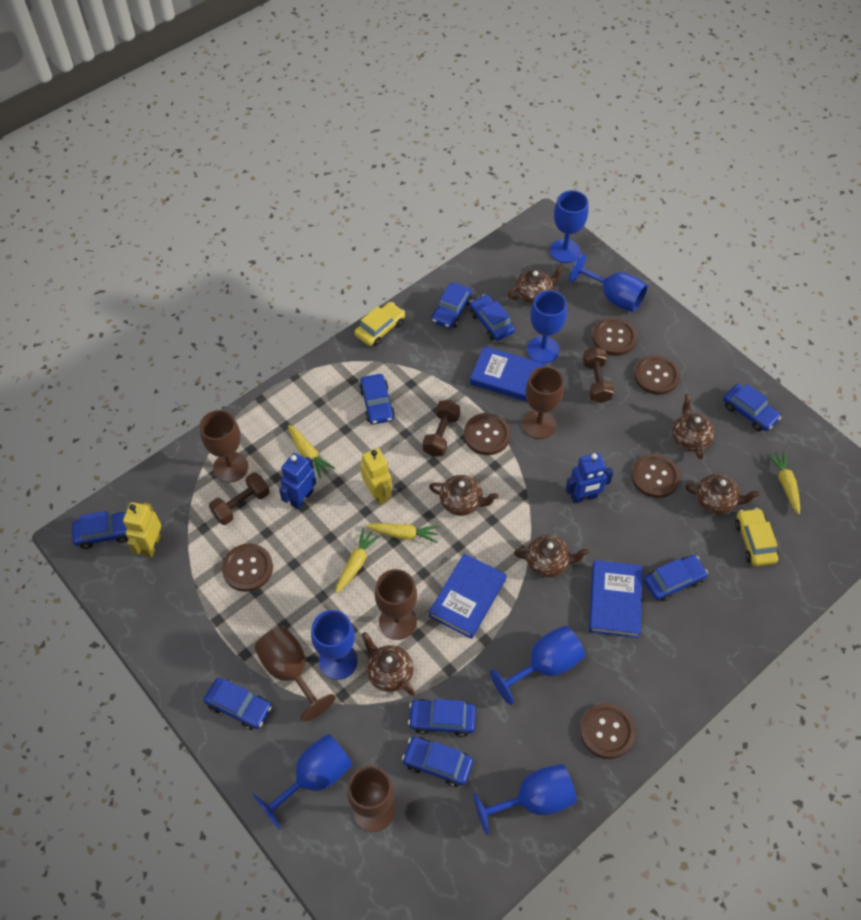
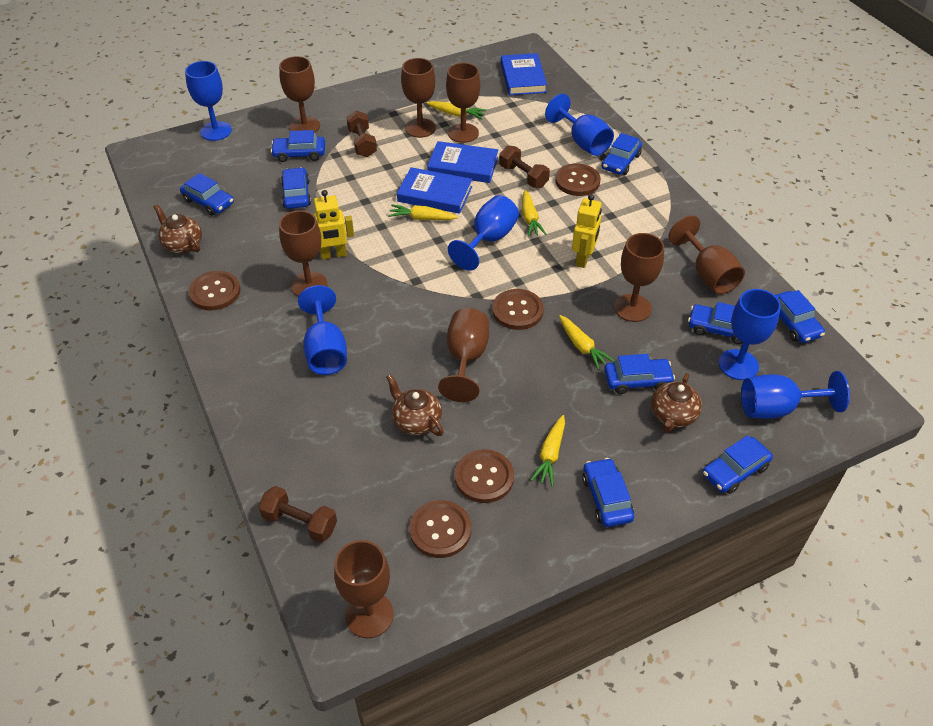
blue goblet: 7 -> 6
blue robot: 2 -> 0
brown button: 6 -> 5
brown goblet: 5 -> 8
brown teapot: 6 -> 3
yellow car: 2 -> 0
yellow carrot: 4 -> 5

